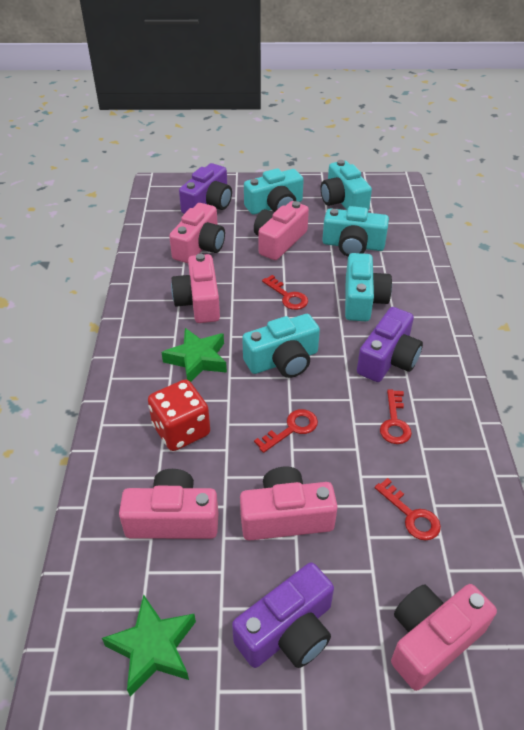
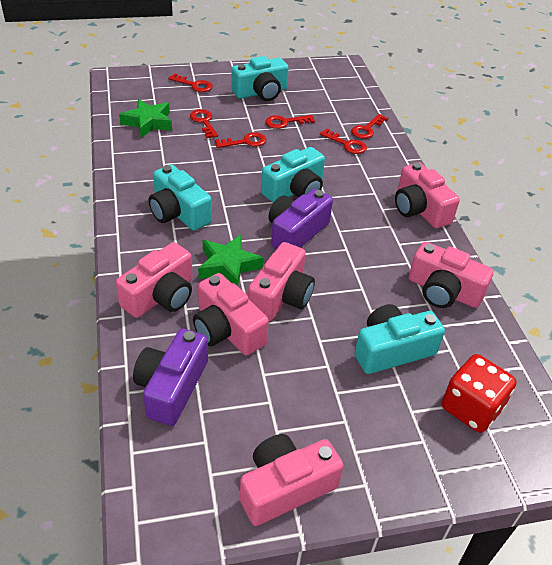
purple camera: 3 -> 2
red key: 4 -> 6
turquoise camera: 5 -> 4

